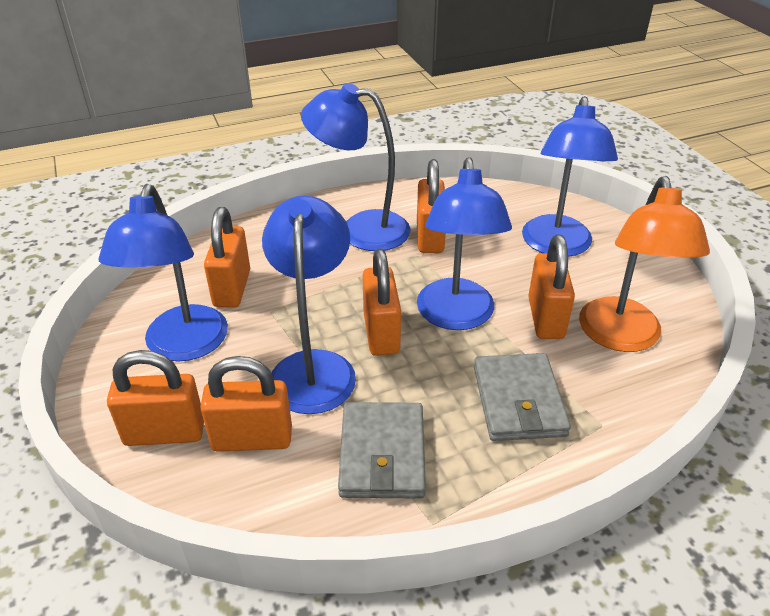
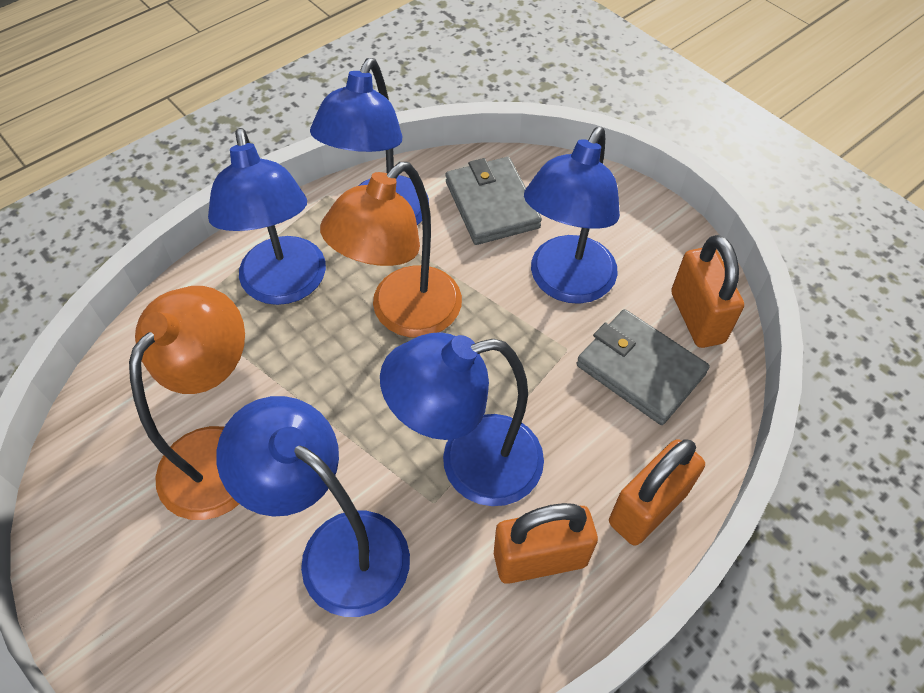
orange lamp: 1 -> 2
orange padlock: 6 -> 3

